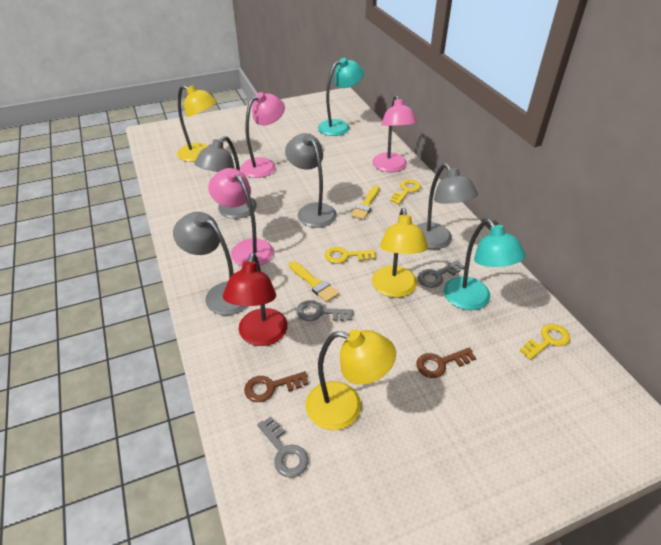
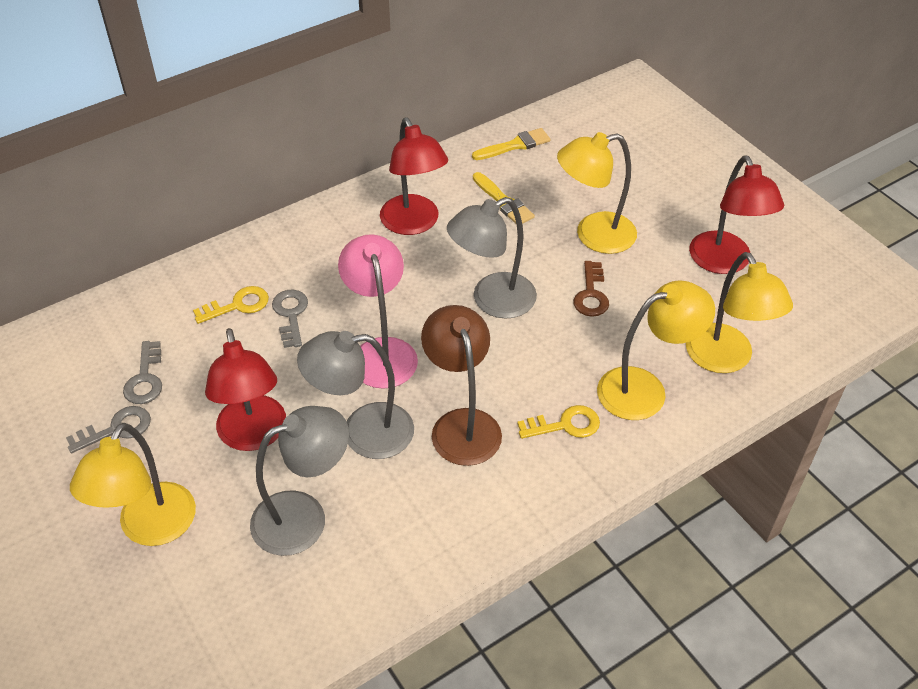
brown key: 2 -> 1
brown lamp: 0 -> 1
grey lamp: 4 -> 3
pink lamp: 3 -> 1
red lamp: 1 -> 3
turquoise lamp: 2 -> 0
yellow key: 3 -> 2
yellow lamp: 3 -> 4

